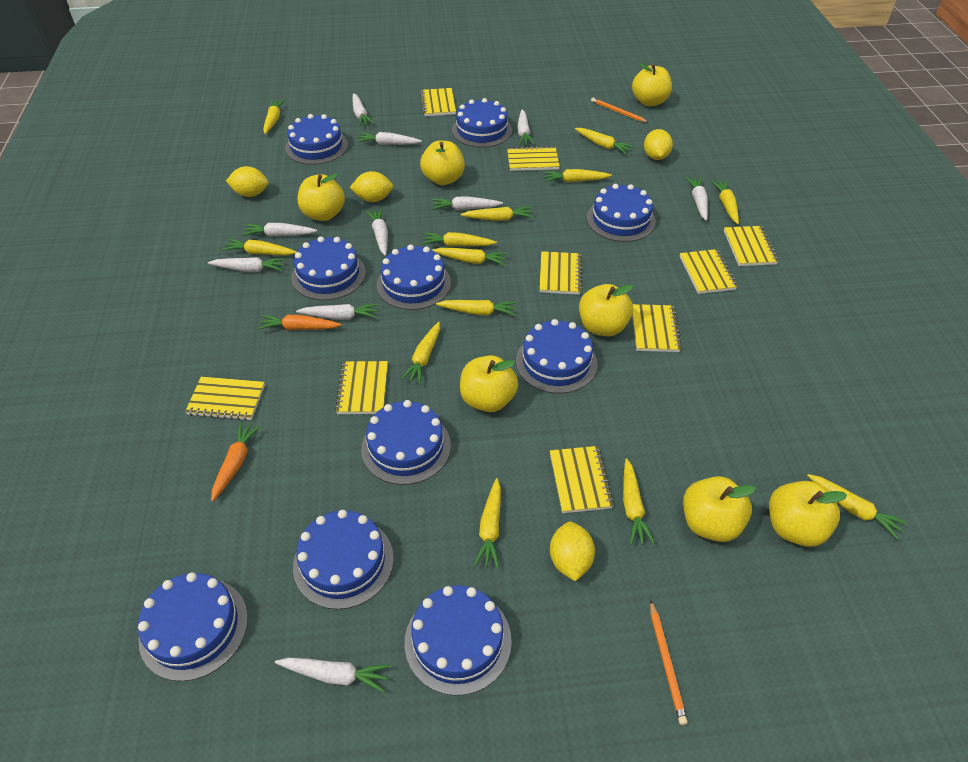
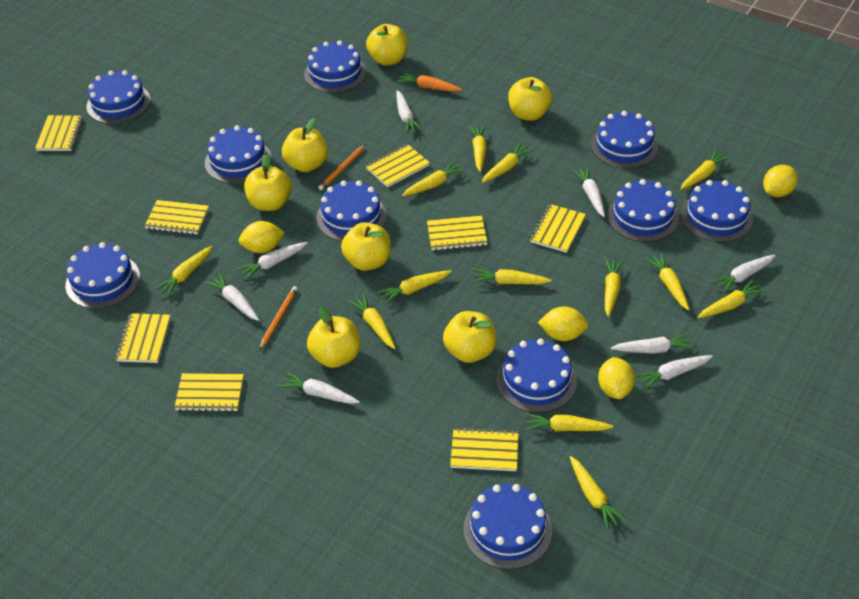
orange carrot: 2 -> 1
white carrot: 10 -> 8
yellow notebook: 9 -> 8

